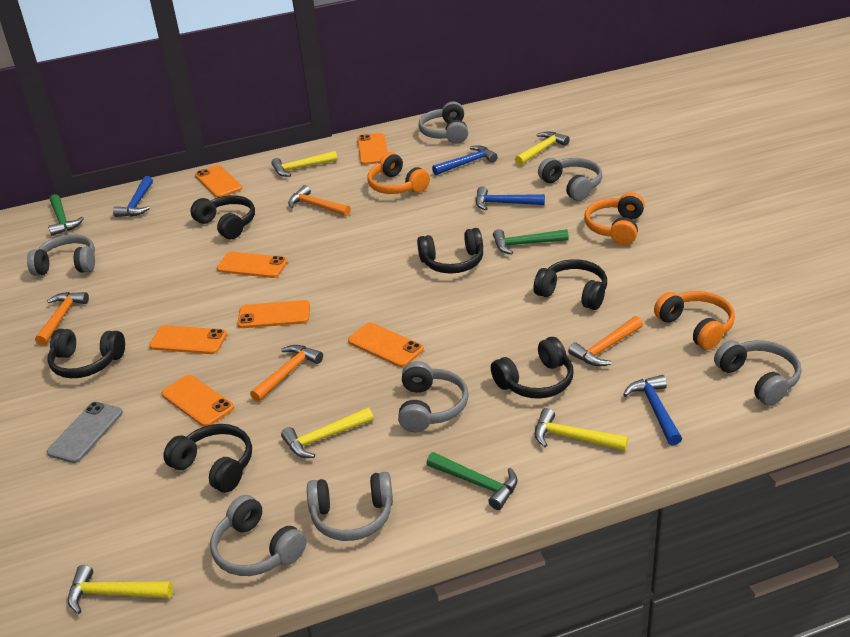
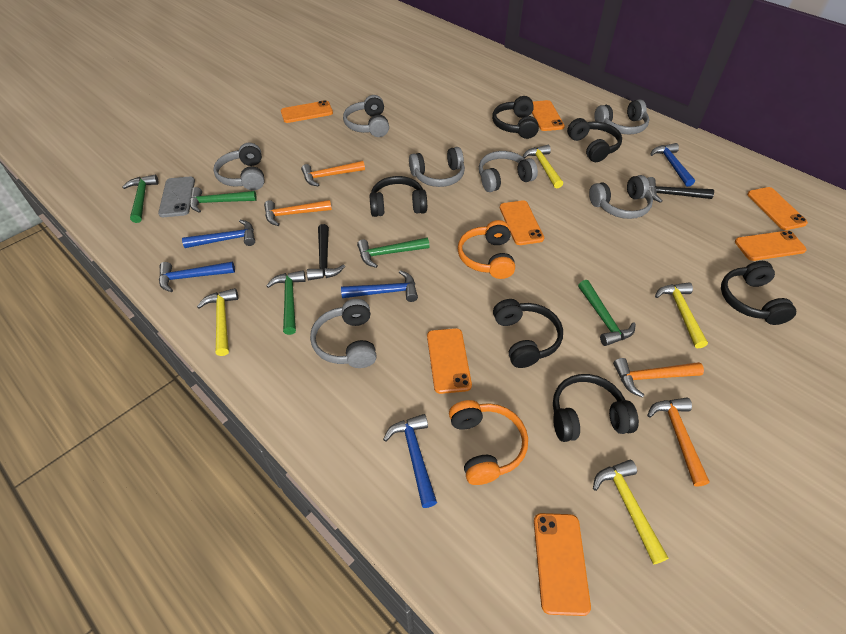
black hammer: 0 -> 2
blue hammer: 4 -> 5
green hammer: 3 -> 5
orange headphones: 3 -> 2
yellow hammer: 5 -> 4

